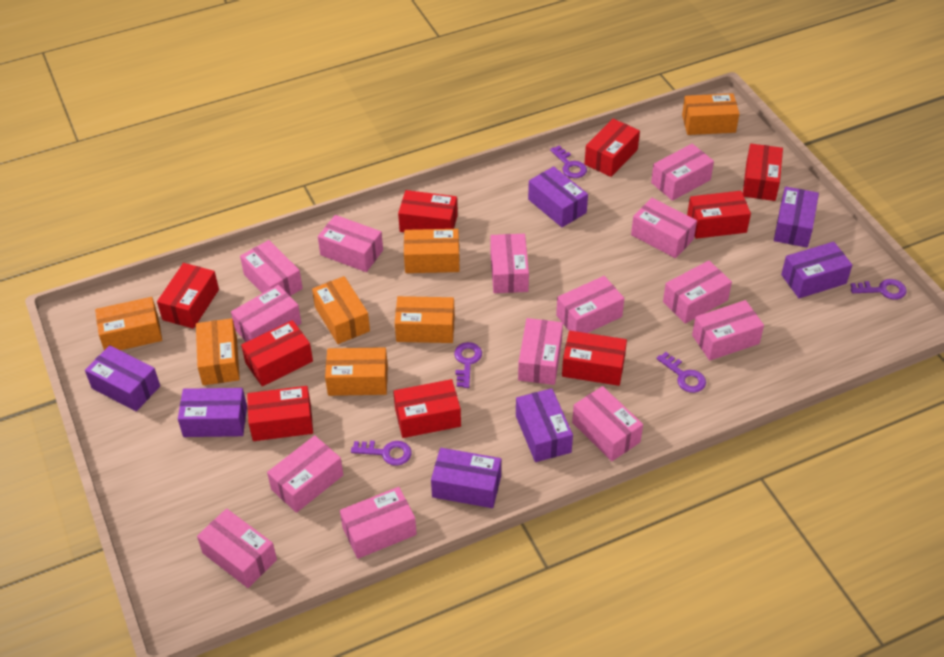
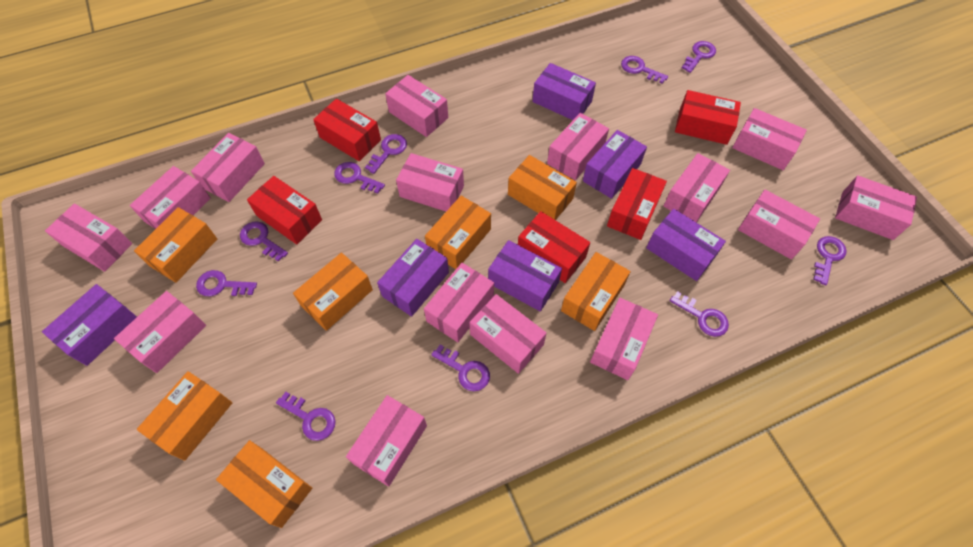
pink box: 14 -> 15
purple box: 7 -> 6
purple key: 5 -> 10
red box: 9 -> 5

